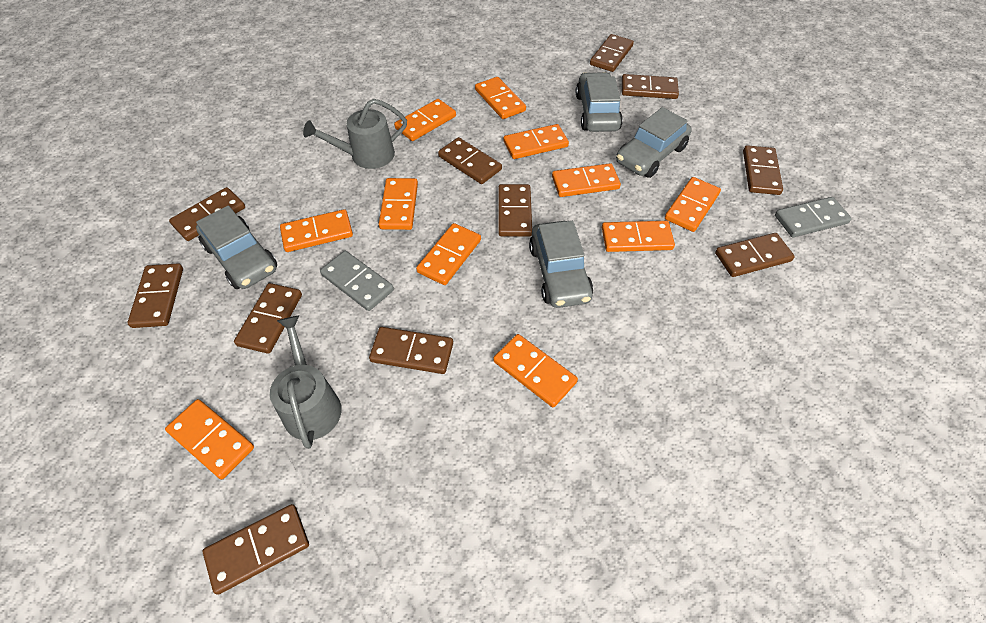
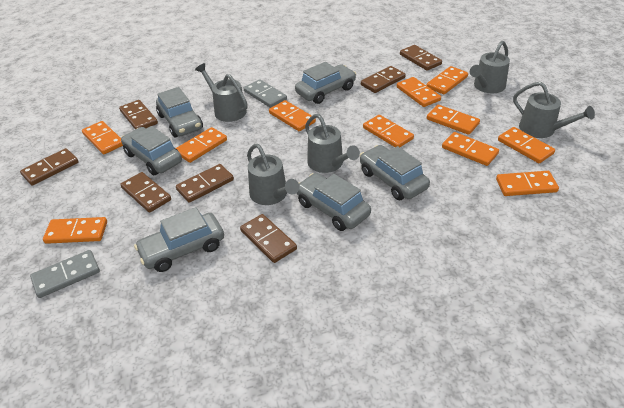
brown domino: 11 -> 7
grey car: 4 -> 6
grey watering can: 2 -> 5

